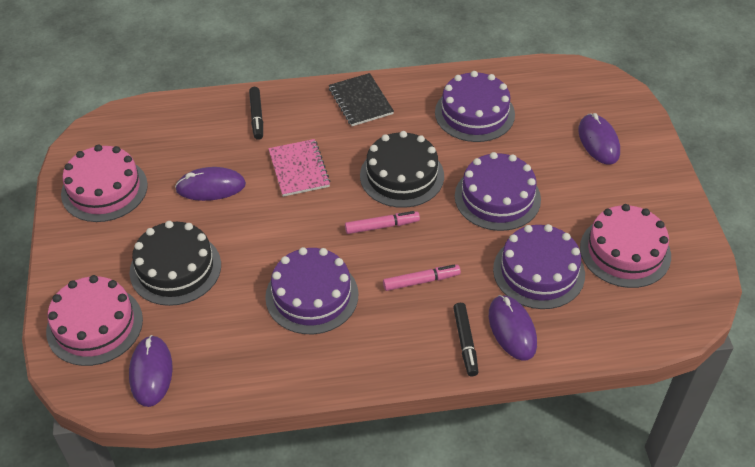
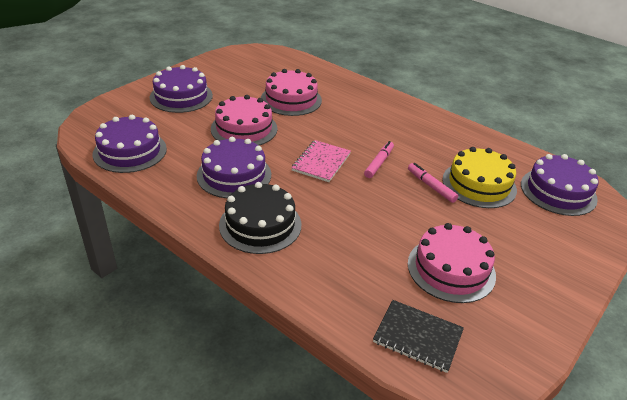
black cake: 2 -> 1
black marker: 2 -> 0
purple mouse: 4 -> 0
yellow cake: 0 -> 1

